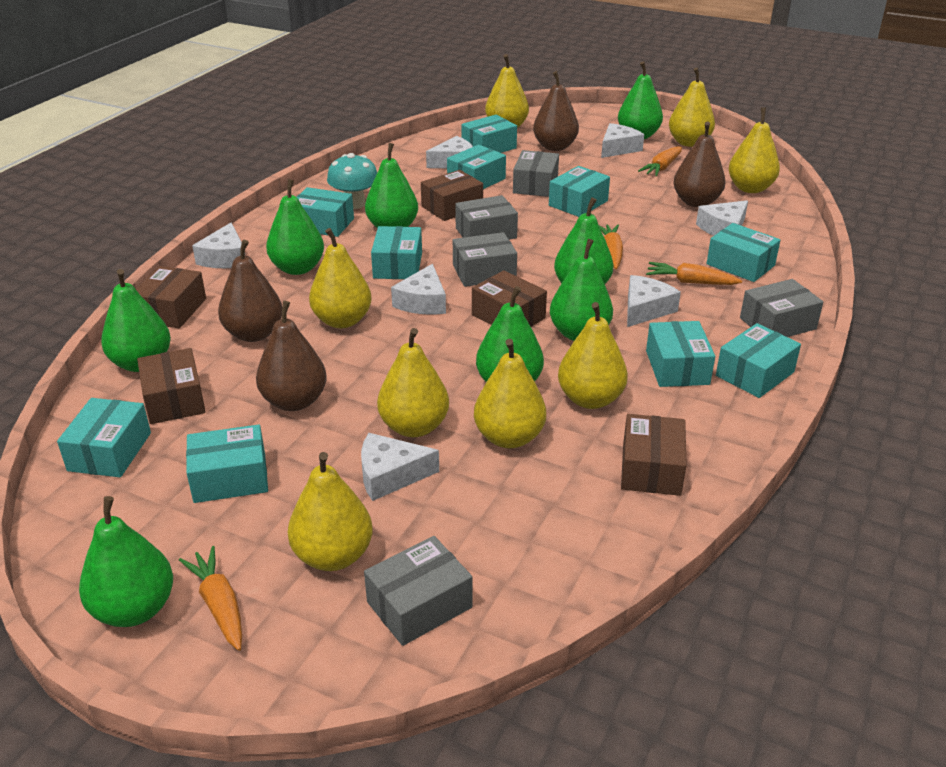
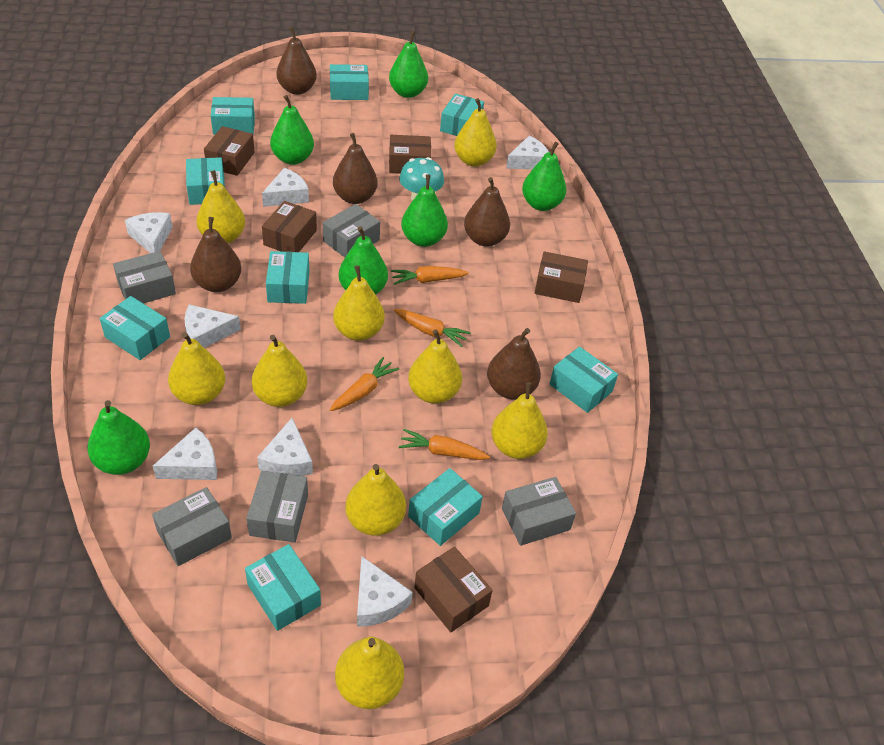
brown pear: 4 -> 5
green pear: 8 -> 6
turquoise box: 10 -> 9
yellow pear: 8 -> 9

